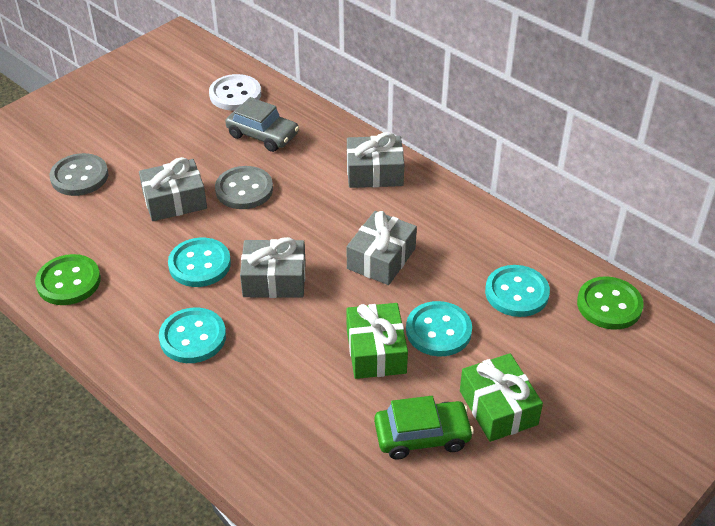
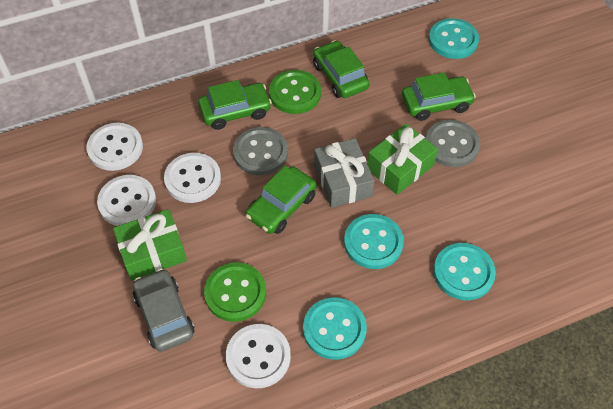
green car: 1 -> 4
grey gift: 4 -> 1
white button: 1 -> 4

